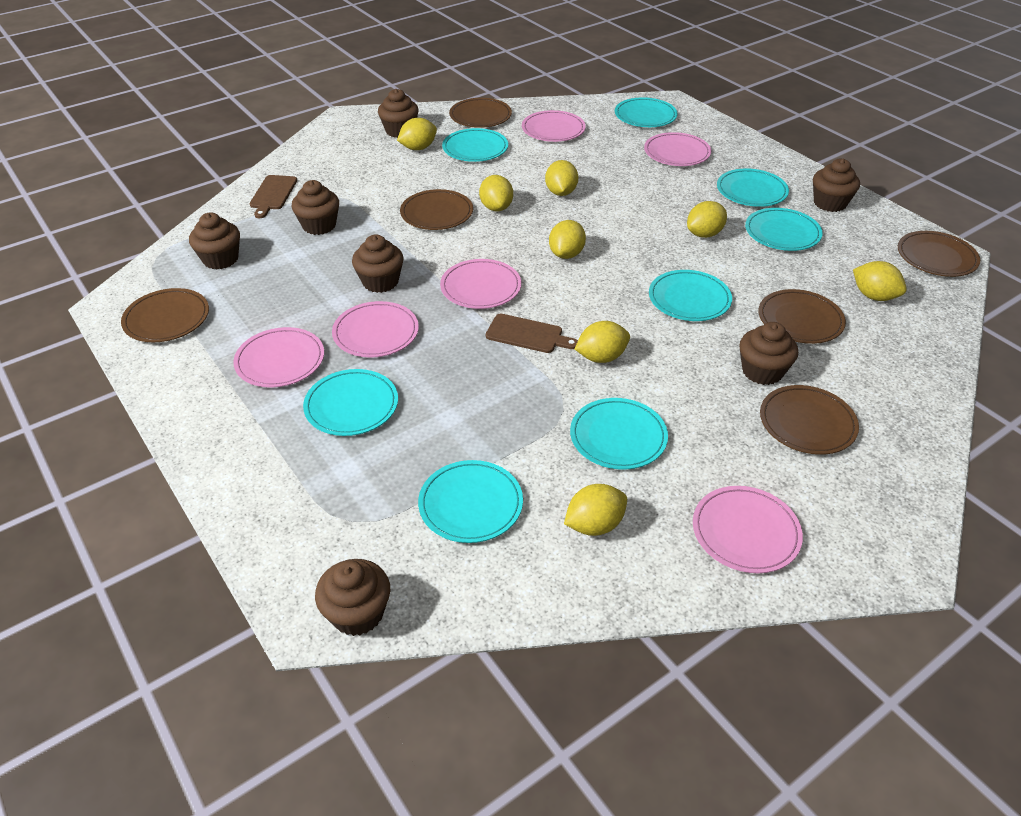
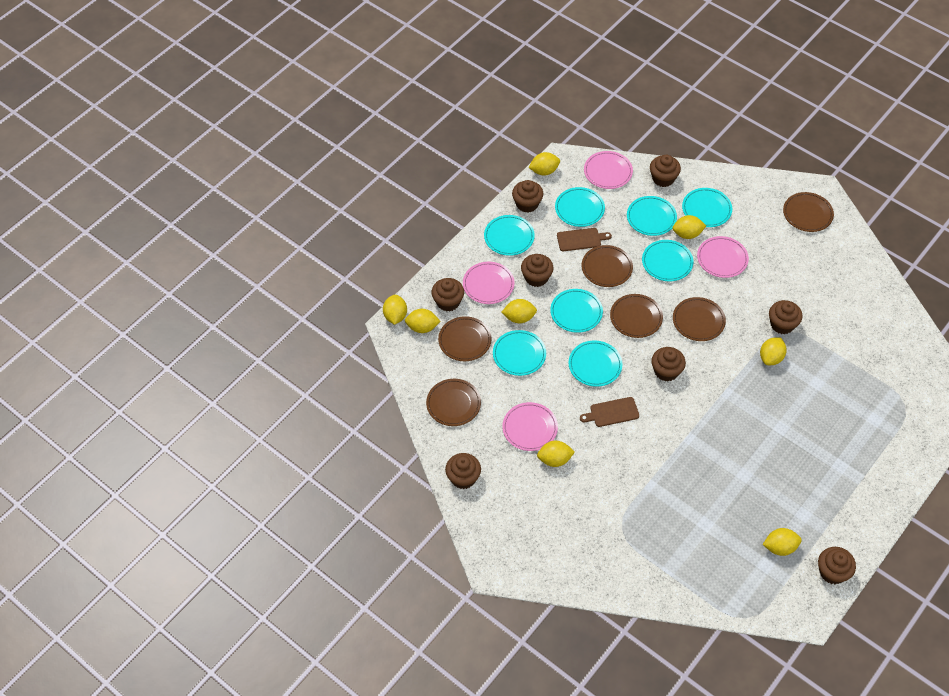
brown cupcake: 7 -> 8
pink plate: 6 -> 4

